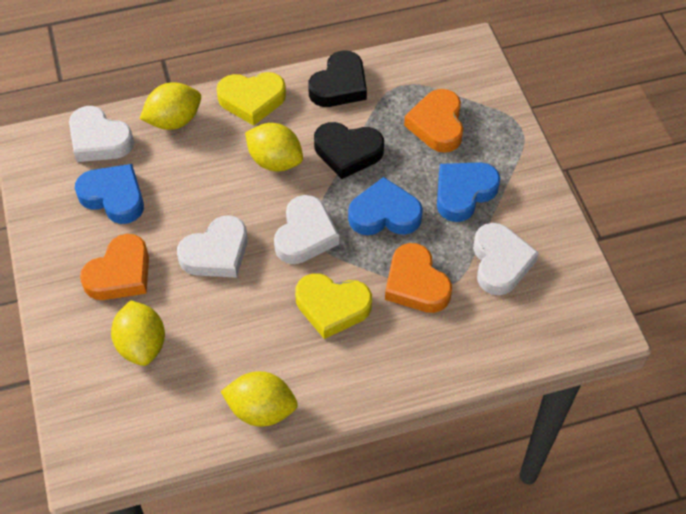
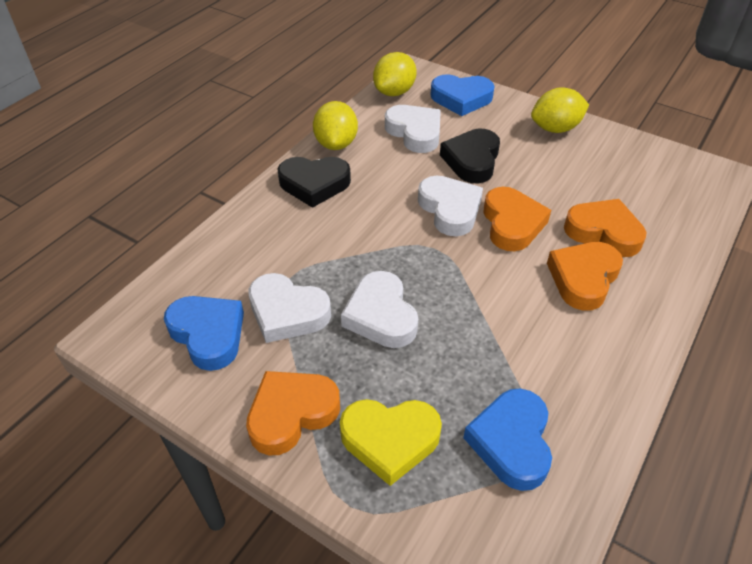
orange heart: 3 -> 4
yellow heart: 2 -> 1
yellow lemon: 4 -> 3

